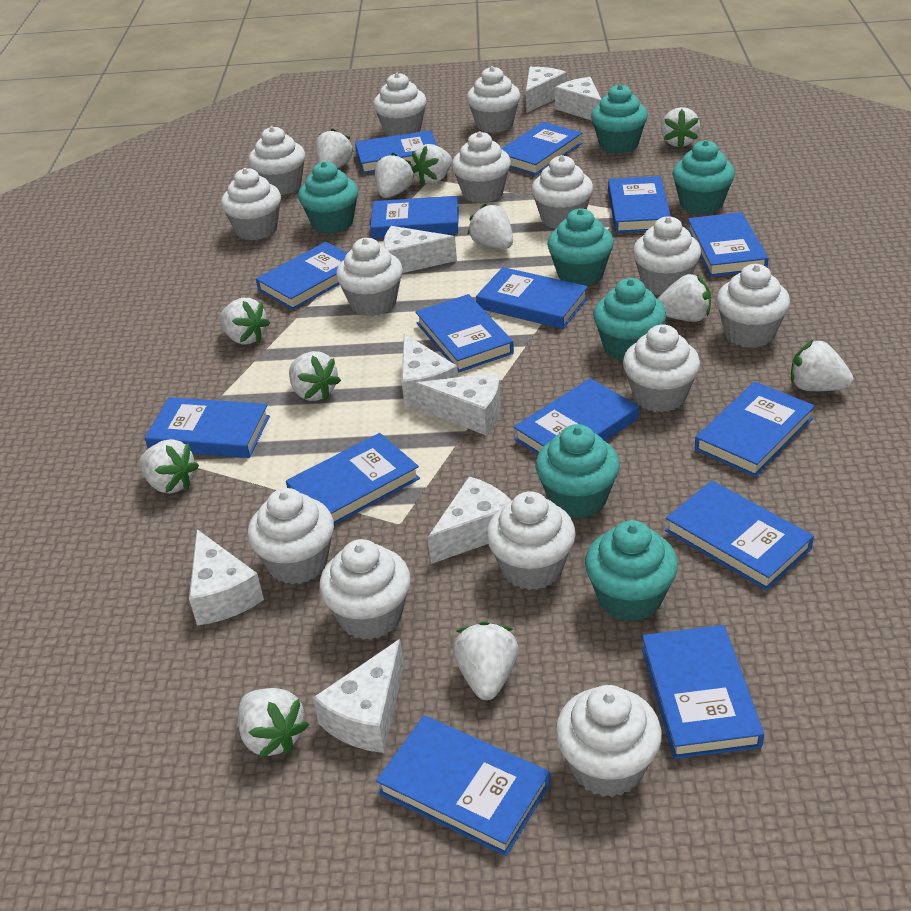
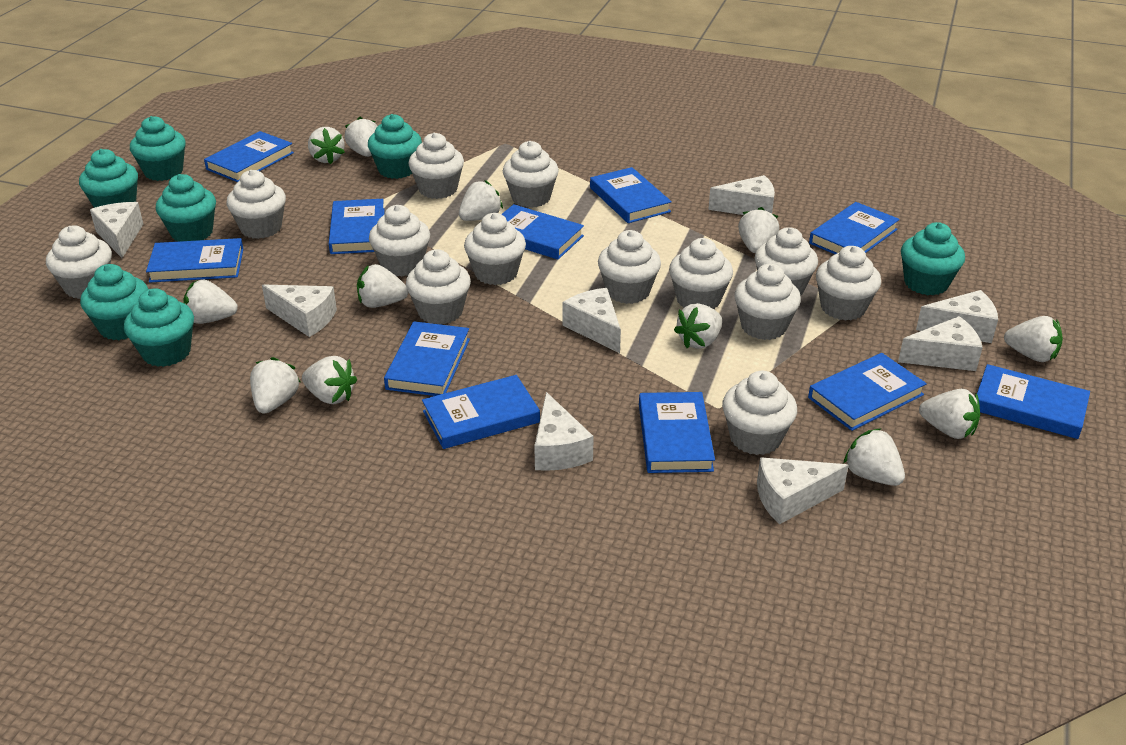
blue book: 15 -> 11
white cupcake: 14 -> 13

